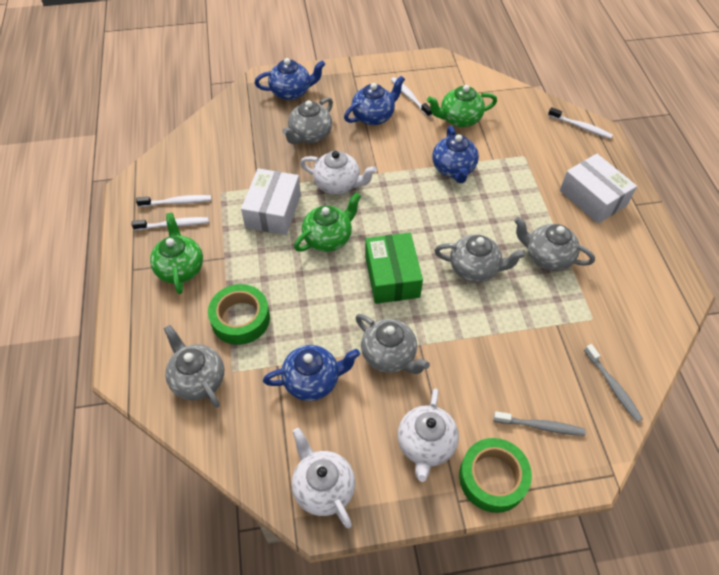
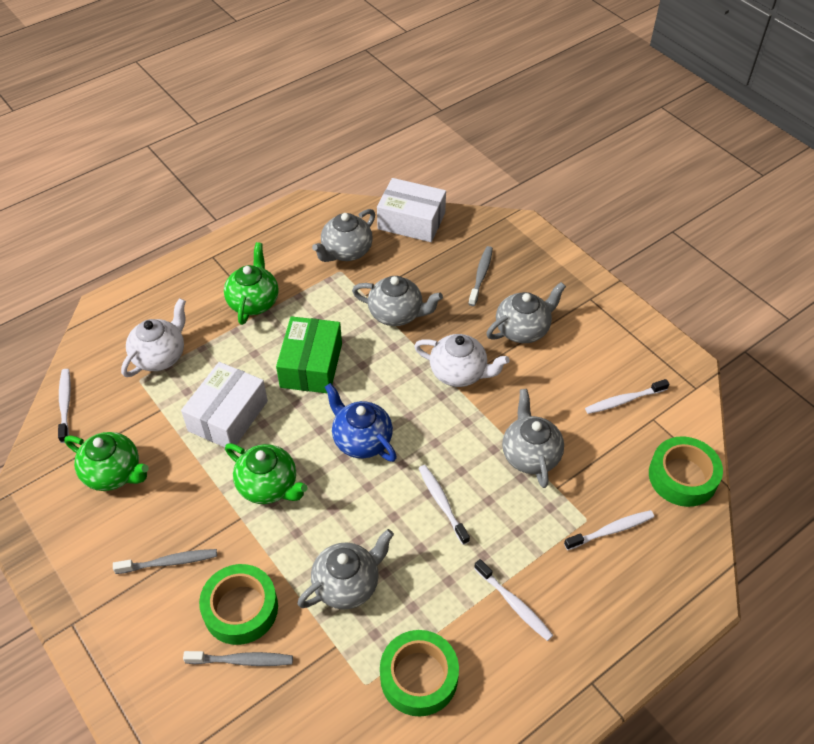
blue teapot: 4 -> 1
green tape: 2 -> 3
grey toothbrush: 2 -> 3
white teapot: 3 -> 2
white toothbrush: 4 -> 5

